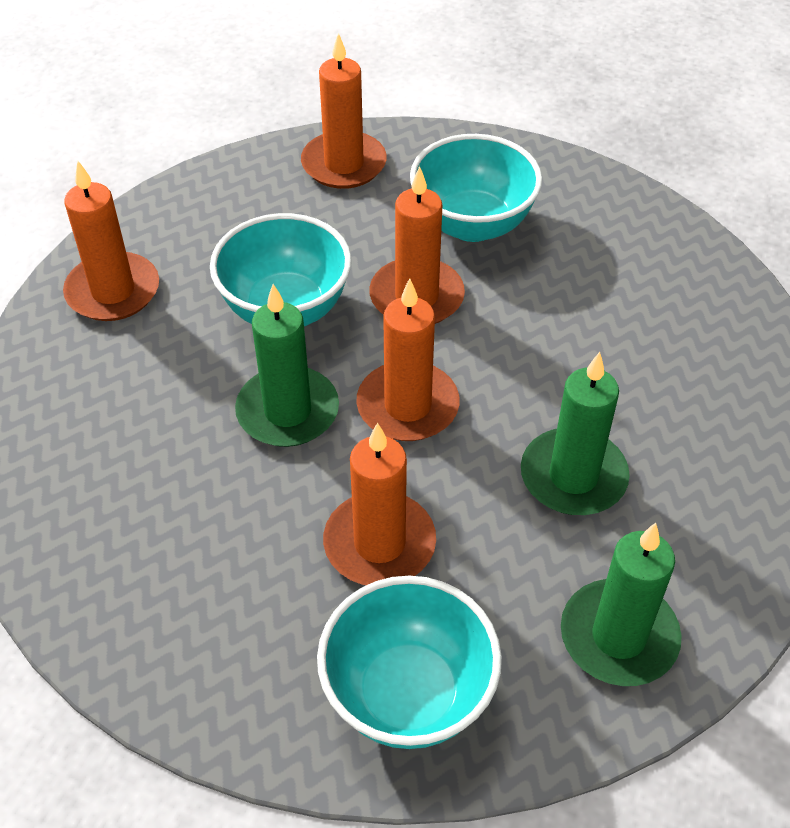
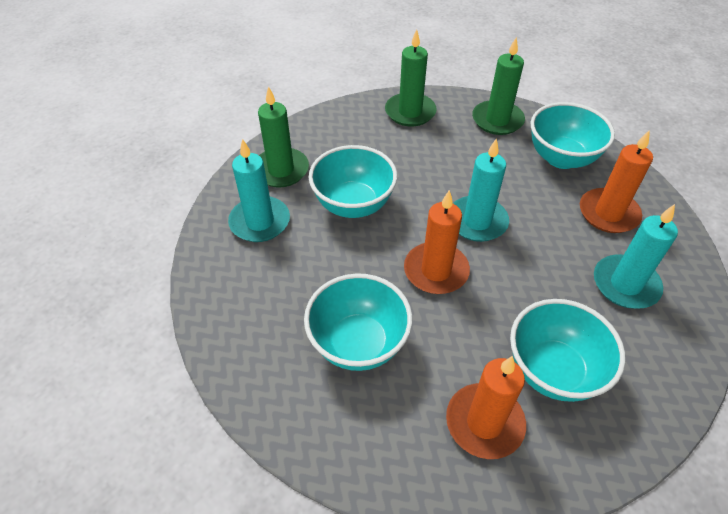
orange candle: 5 -> 3
turquoise bowl: 3 -> 4
turquoise candle: 0 -> 3

